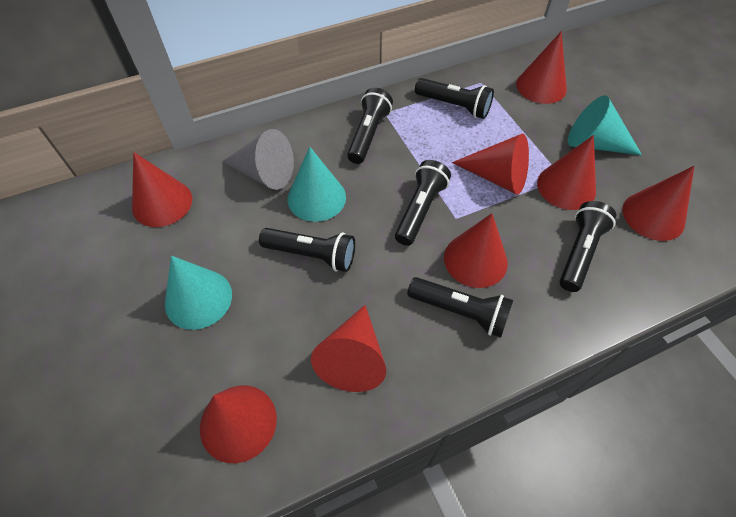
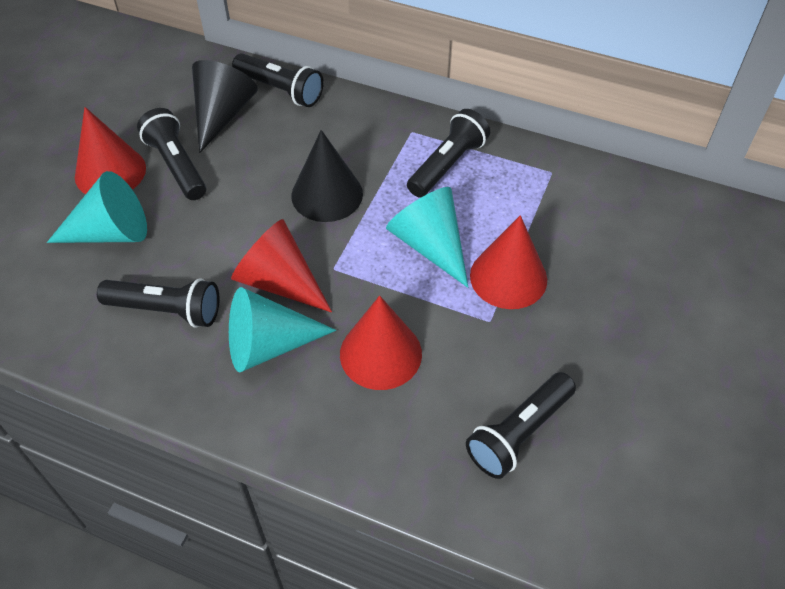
black cone: 0 -> 2
black flashlight: 6 -> 5
grey cone: 1 -> 0
red cone: 8 -> 4

